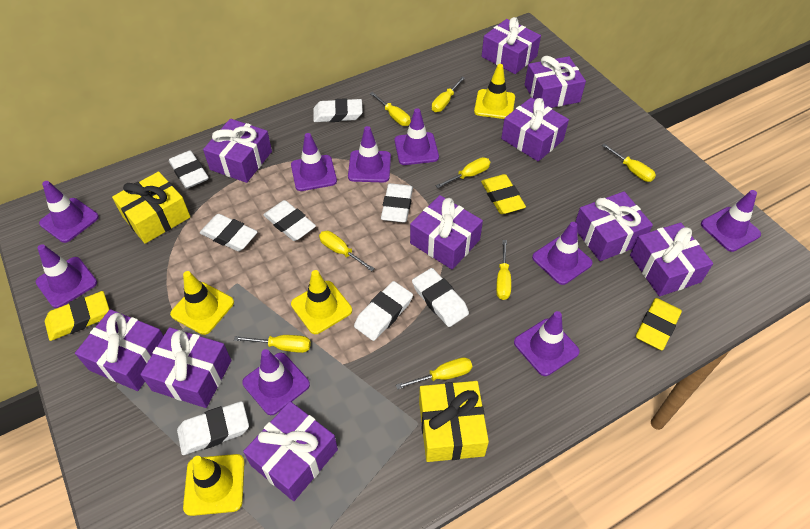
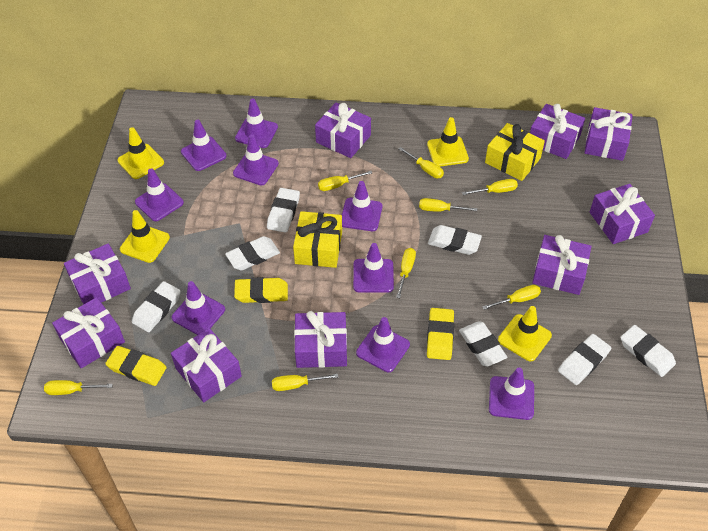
purple gift: 10 -> 9
white eraser: 8 -> 7

